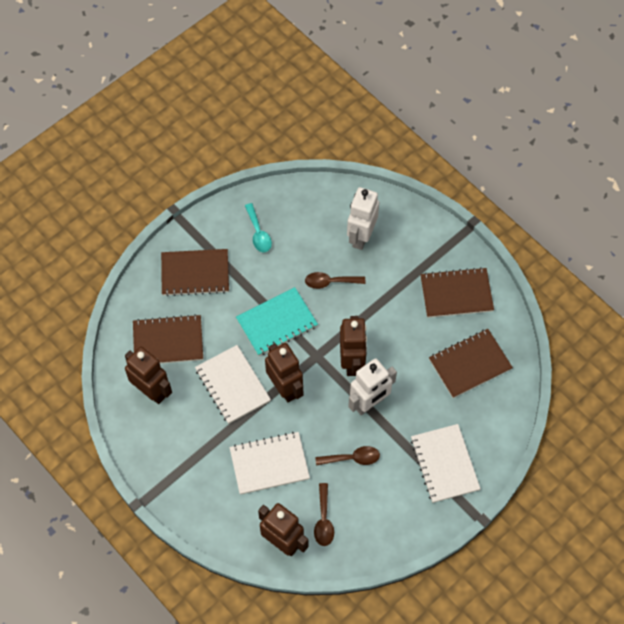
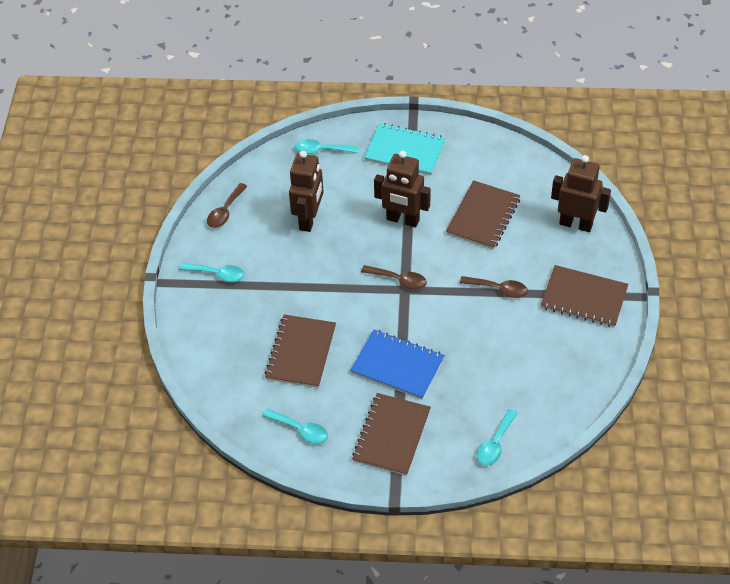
blue notebook: 0 -> 1
brown robot: 4 -> 3
turquoise spoon: 1 -> 4
white notebook: 3 -> 0
white robot: 2 -> 0

